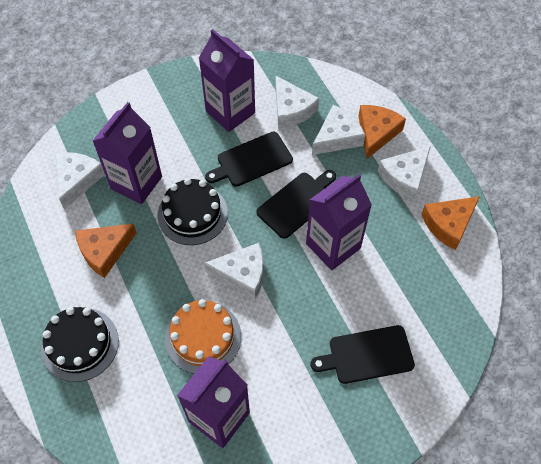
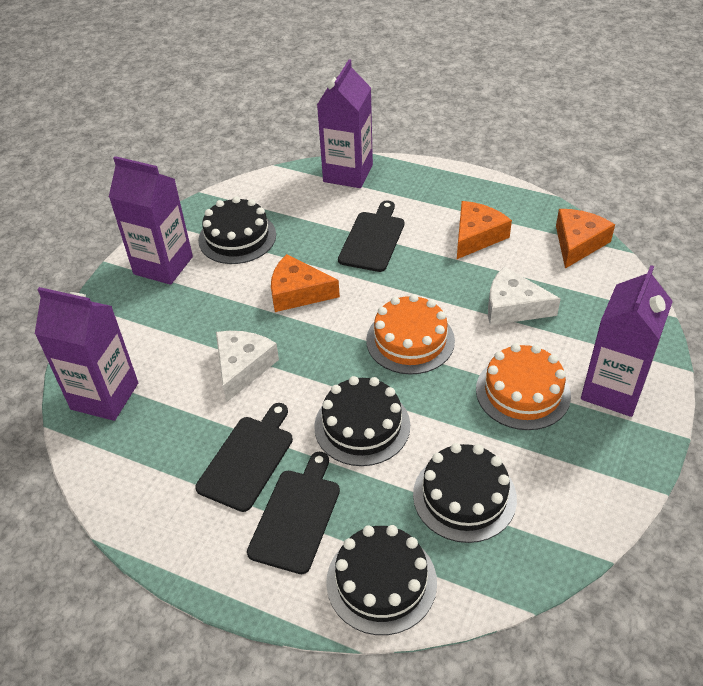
black cake: 2 -> 4
orange cake: 1 -> 2
white cheese: 5 -> 2

